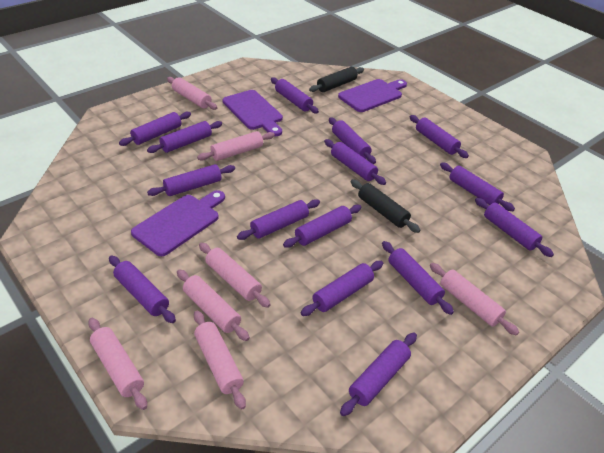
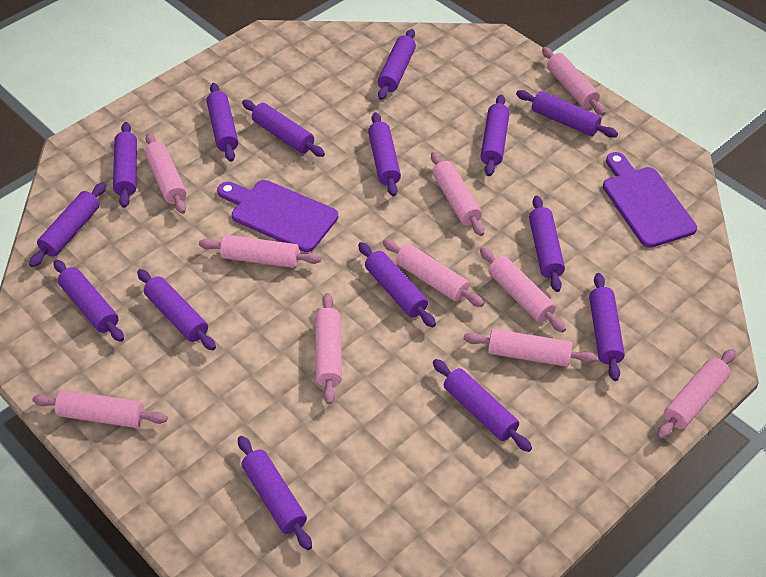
black rolling pin: 2 -> 0
pink rolling pin: 7 -> 10
purple cutting board: 3 -> 2

